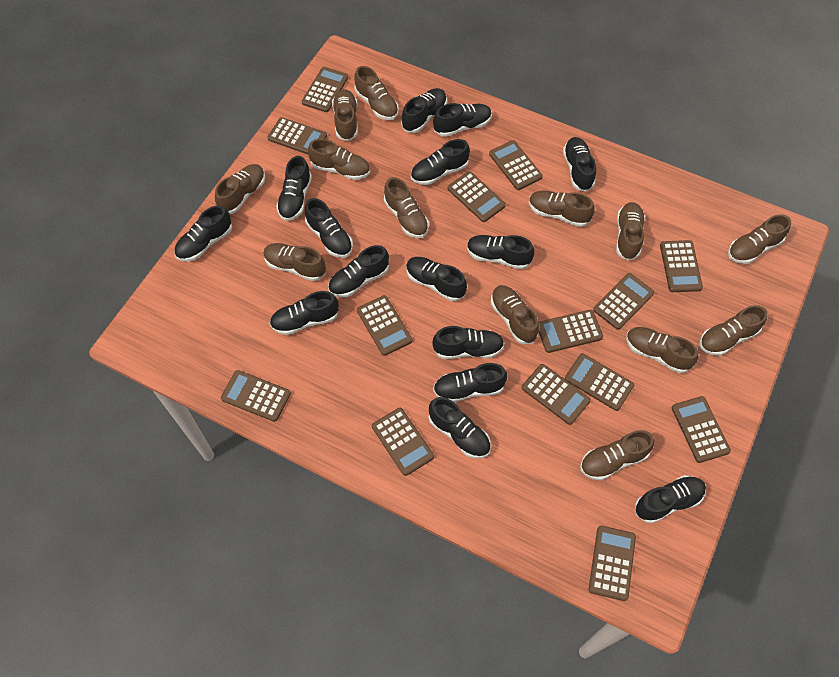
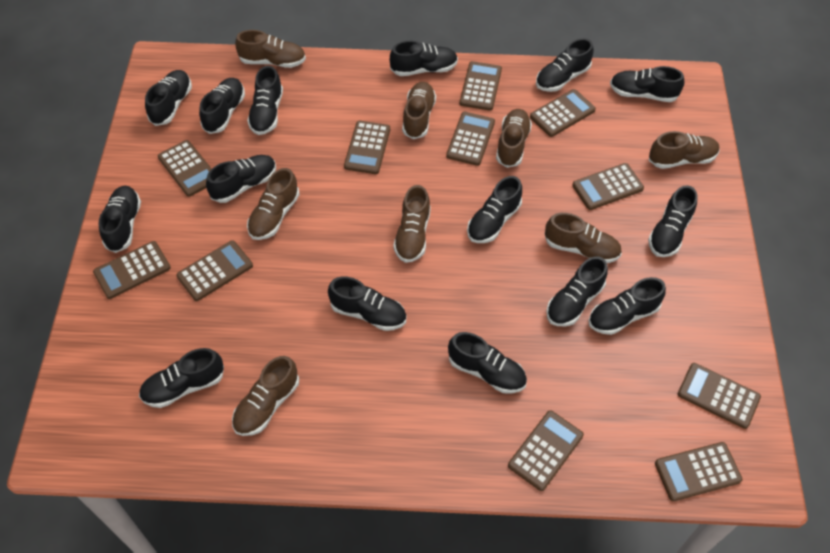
brown calculator: 14 -> 11
brown shoe: 13 -> 8

